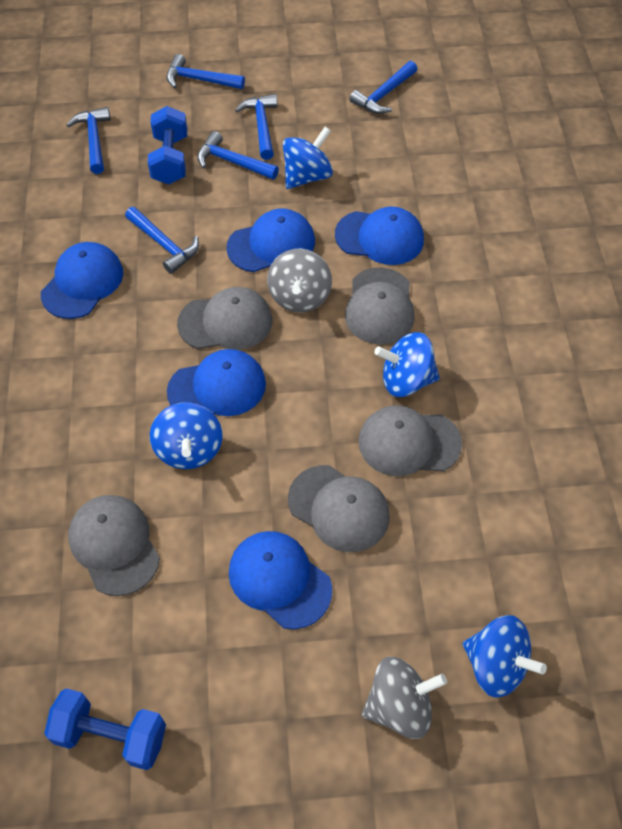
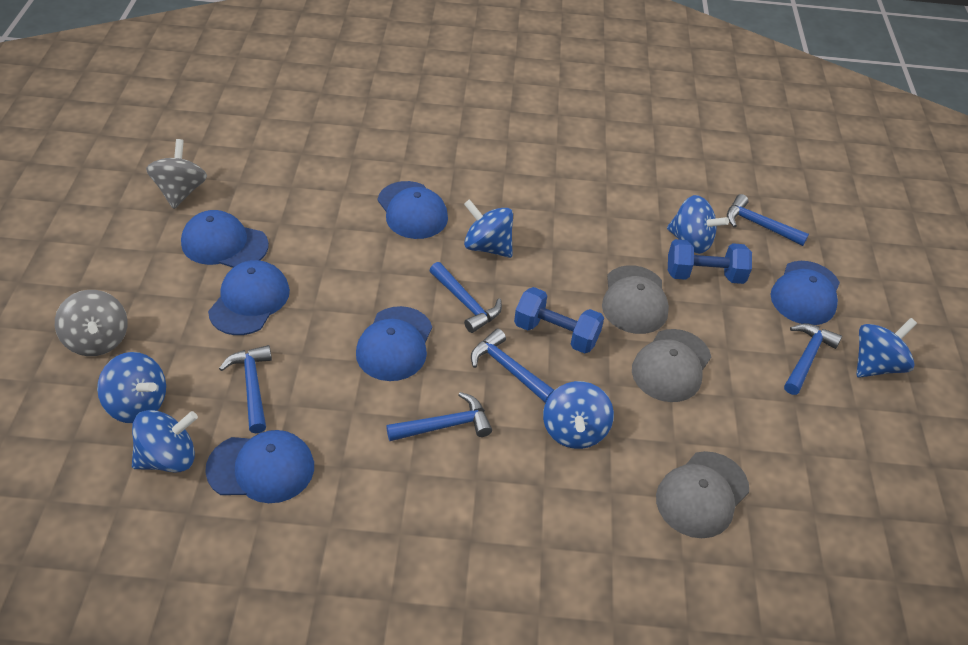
blue cap: 5 -> 6
blue spinning top: 4 -> 6
grey cap: 5 -> 3

